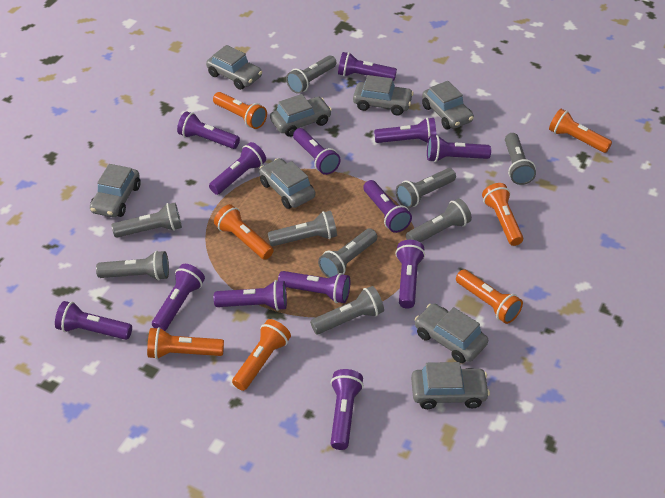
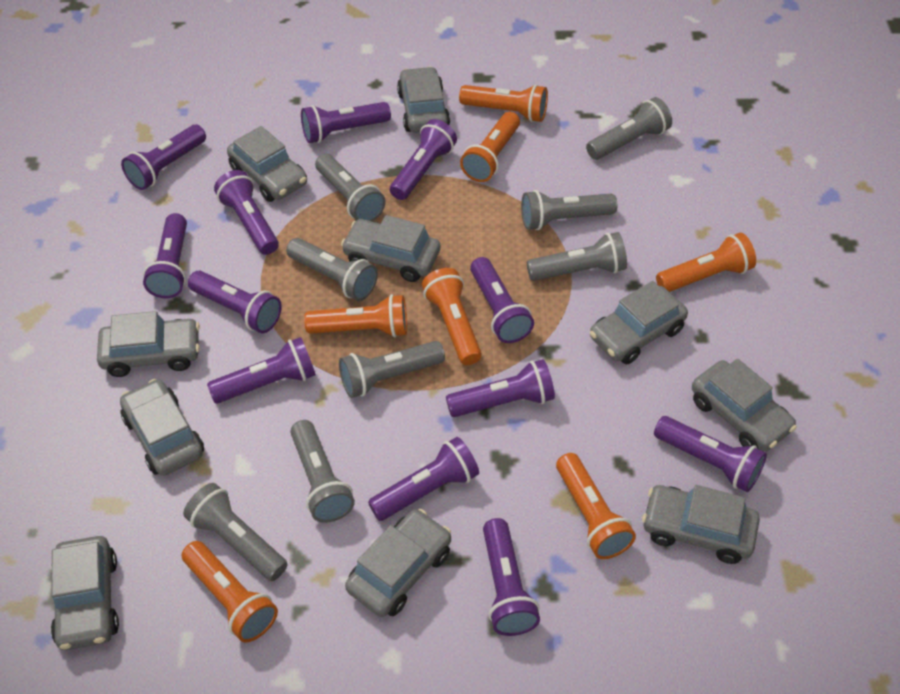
grey car: 8 -> 10
grey flashlight: 9 -> 8
purple flashlight: 13 -> 12

